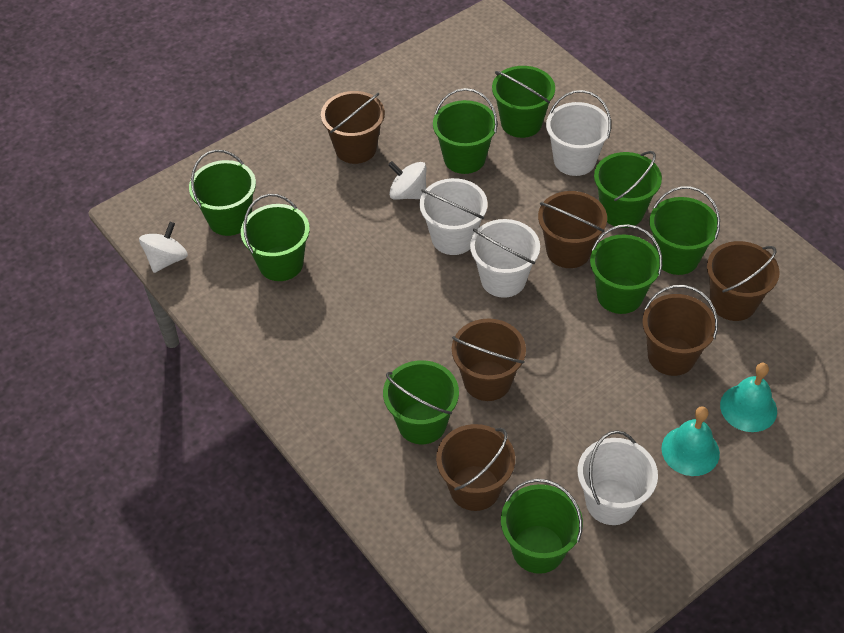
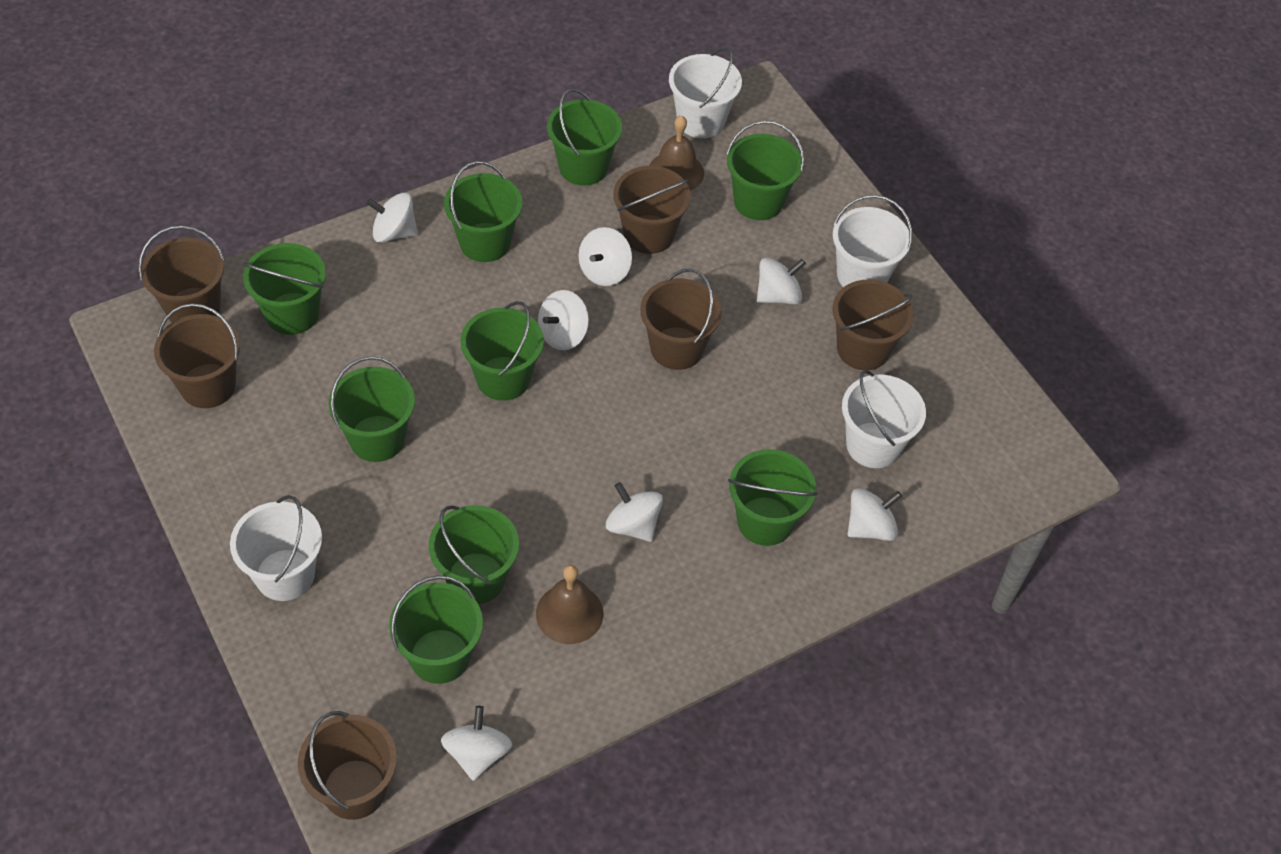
brown bell: 0 -> 2
turquoise bell: 2 -> 0
white spinning top: 2 -> 7

